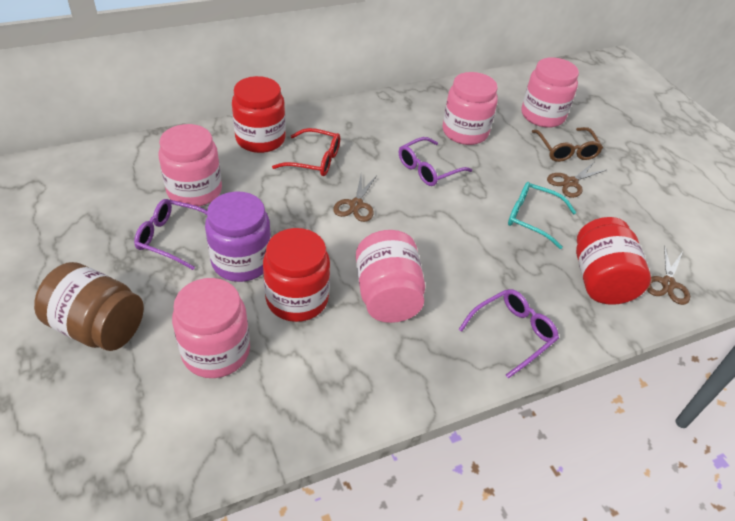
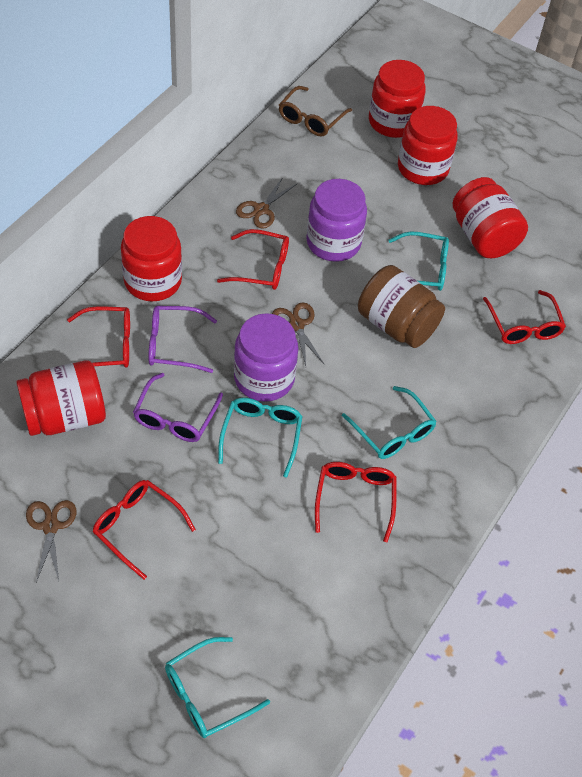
pink jar: 5 -> 0
purple glasses: 3 -> 2
purple jar: 1 -> 2
red glasses: 1 -> 5
red jar: 3 -> 5
turquoise glasses: 1 -> 4

